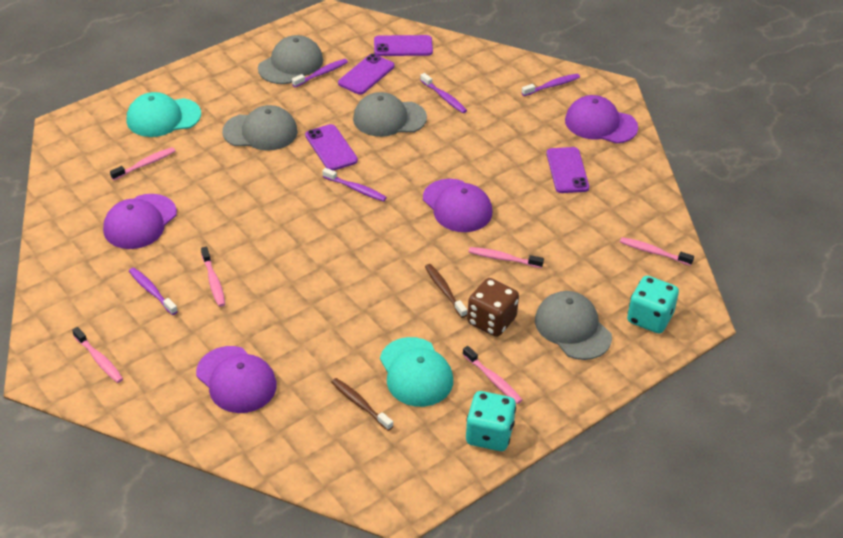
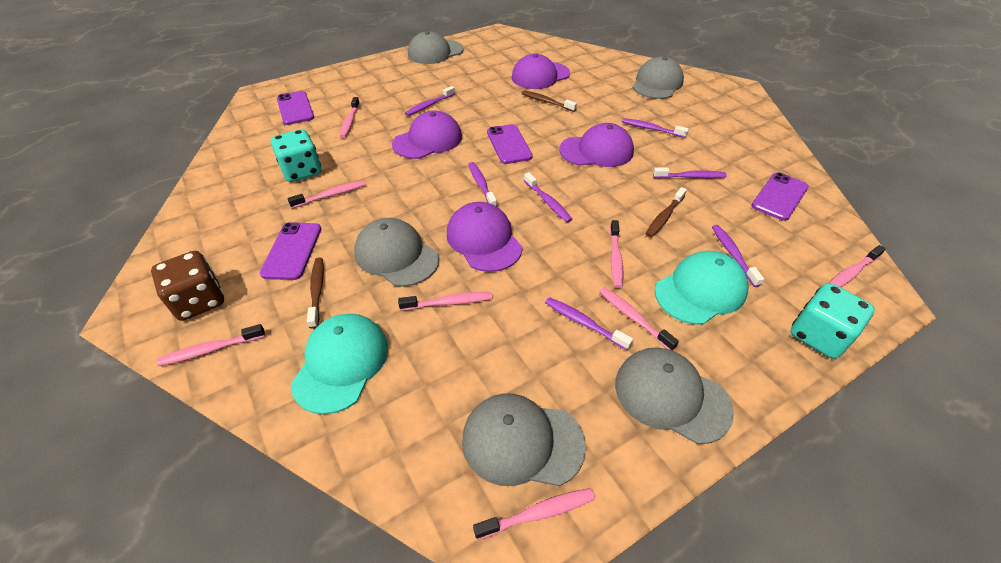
brown toothbrush: 2 -> 3
grey cap: 4 -> 5
pink toothbrush: 6 -> 8
purple toothbrush: 5 -> 7

